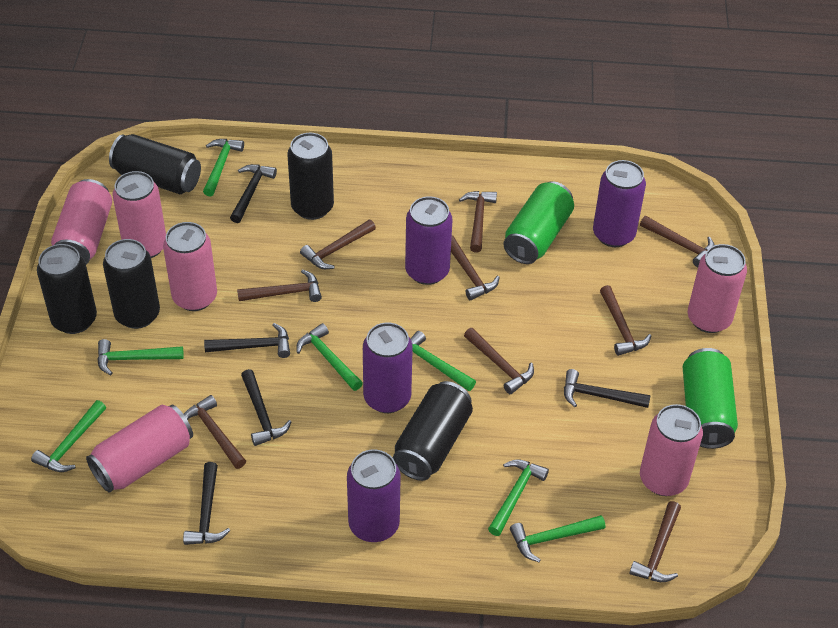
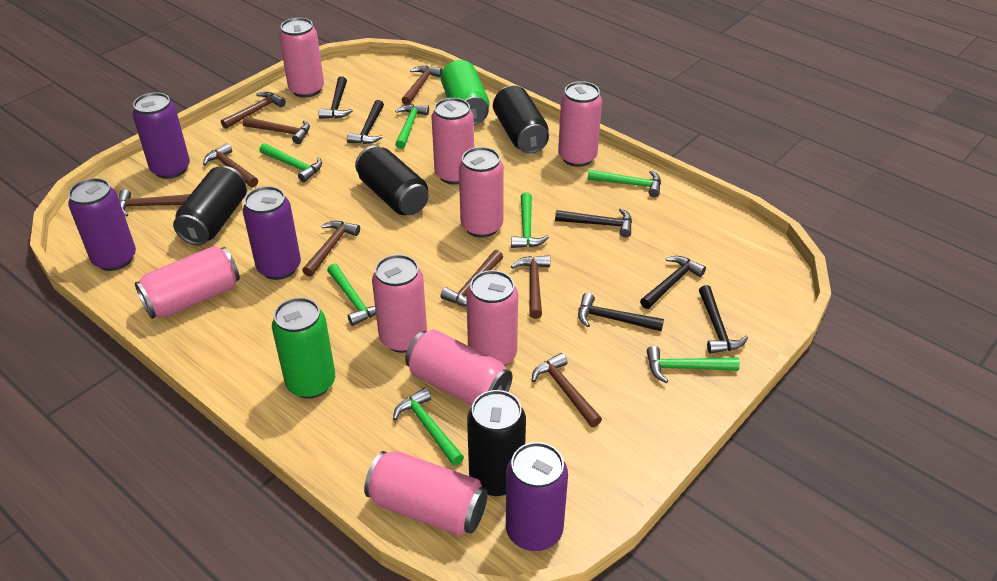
black can: 5 -> 4
black hammer: 5 -> 6
pink can: 6 -> 9

